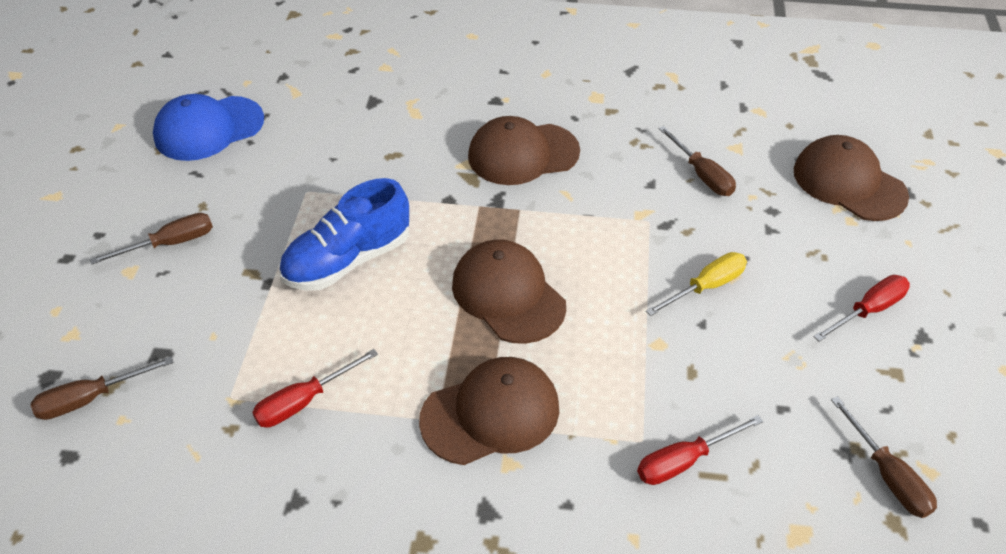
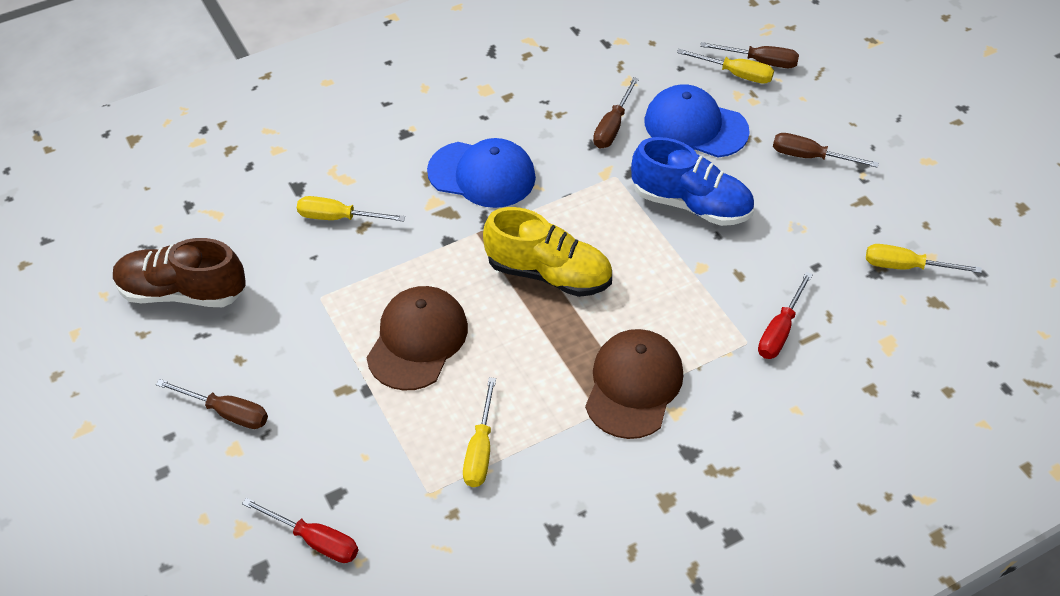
blue cap: 1 -> 2
brown cap: 4 -> 2
brown shoe: 0 -> 1
red screwdriver: 3 -> 2
yellow screwdriver: 1 -> 4
yellow shoe: 0 -> 1

